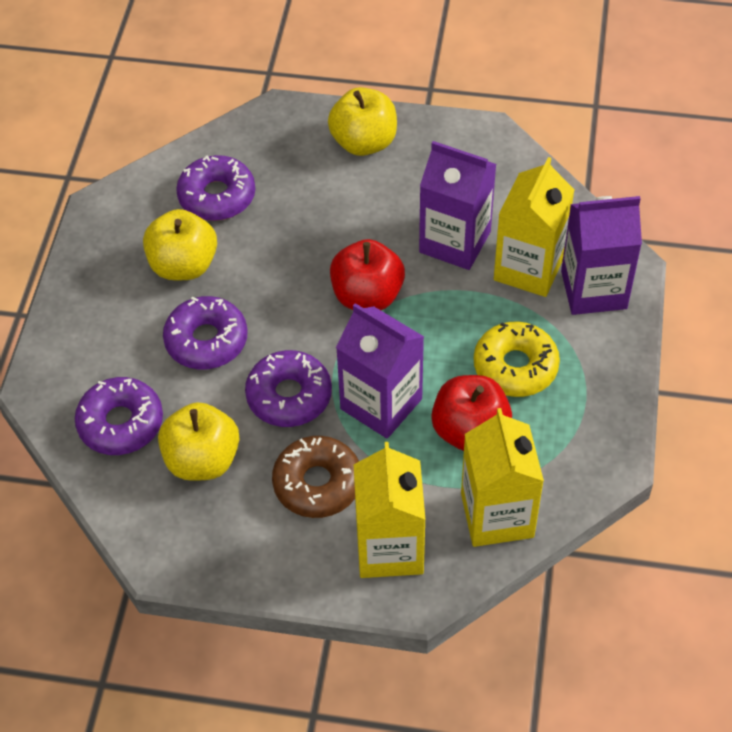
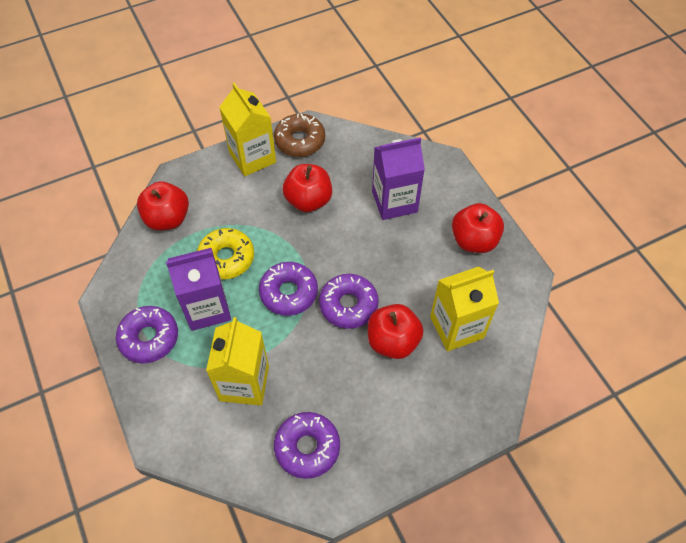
purple carton: 3 -> 2
red apple: 2 -> 4
yellow apple: 3 -> 0

